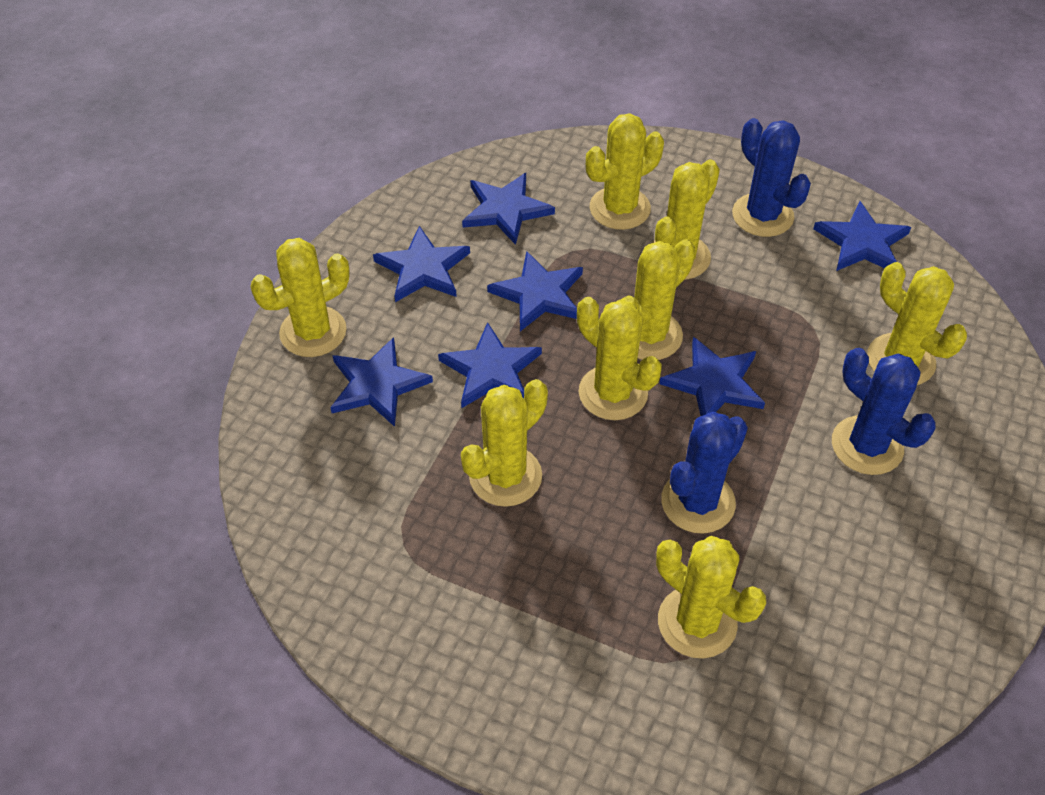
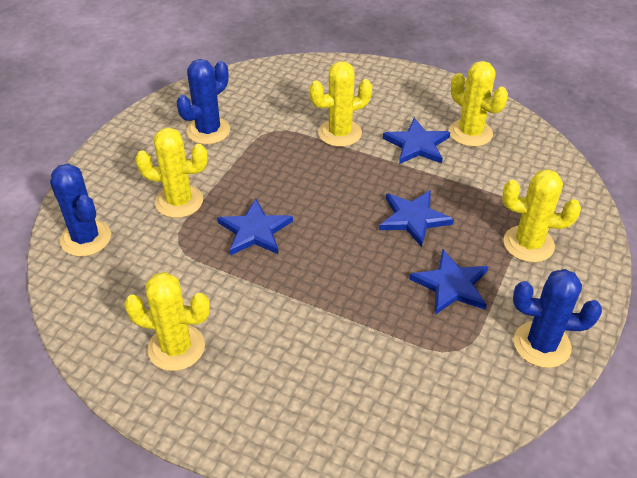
blue star: 7 -> 4
yellow cactus: 8 -> 5

